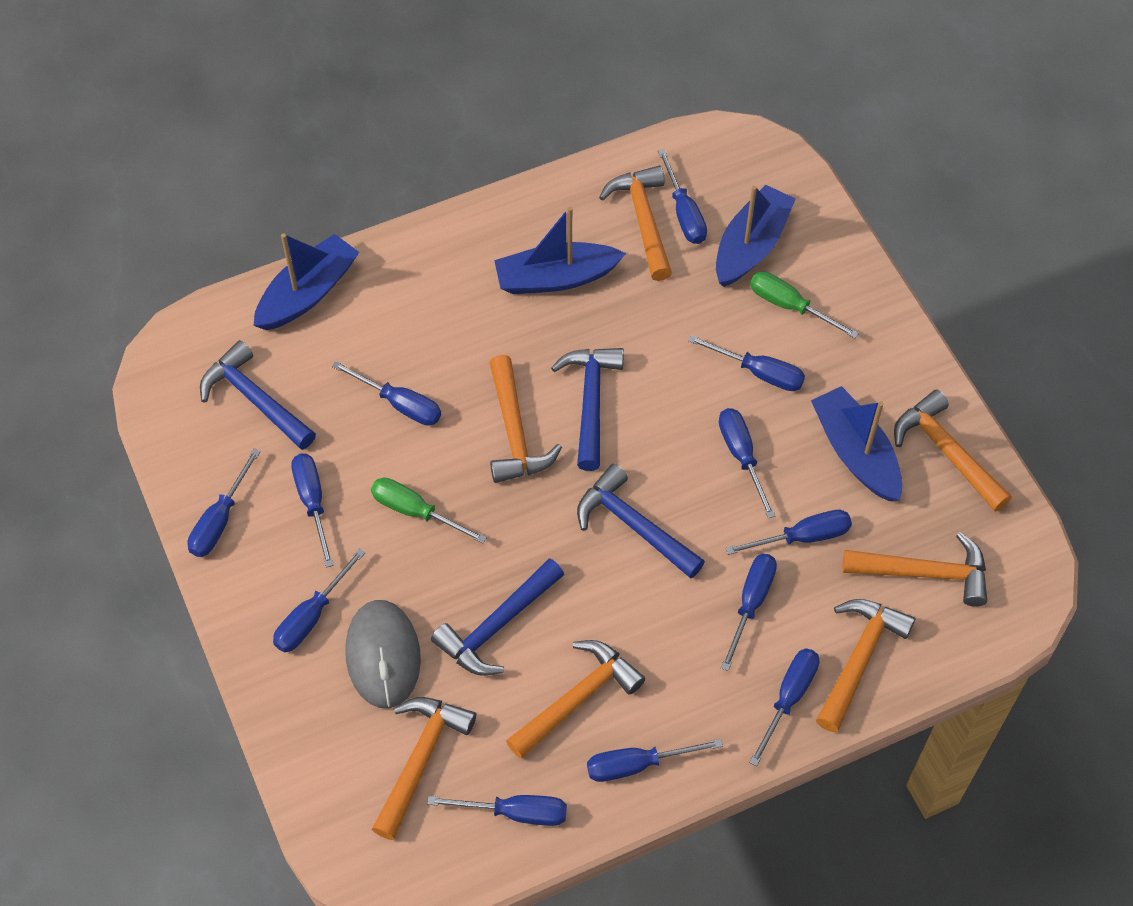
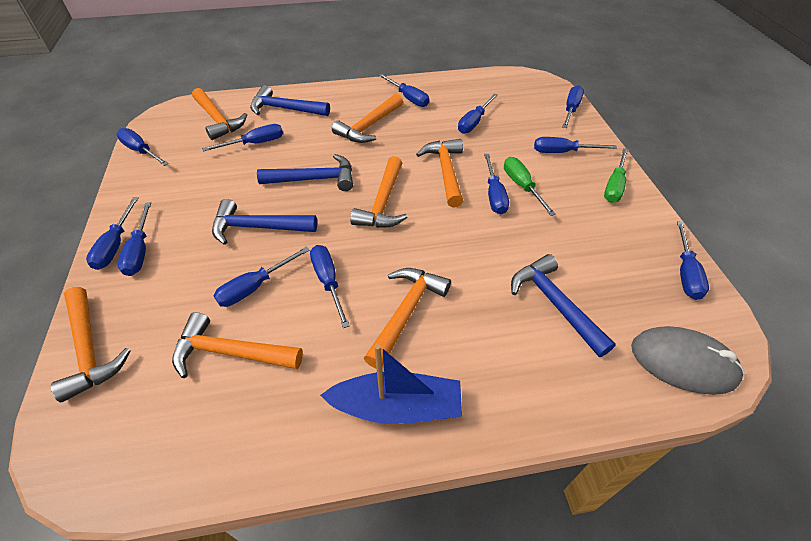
blue boat: 4 -> 1

